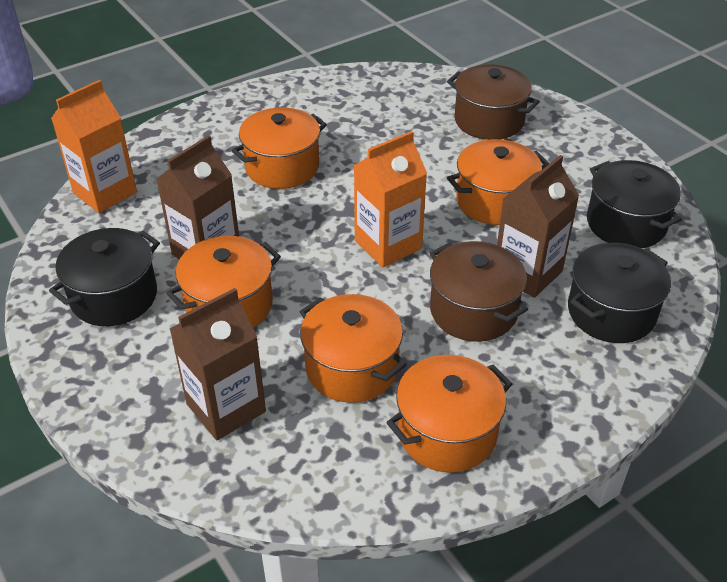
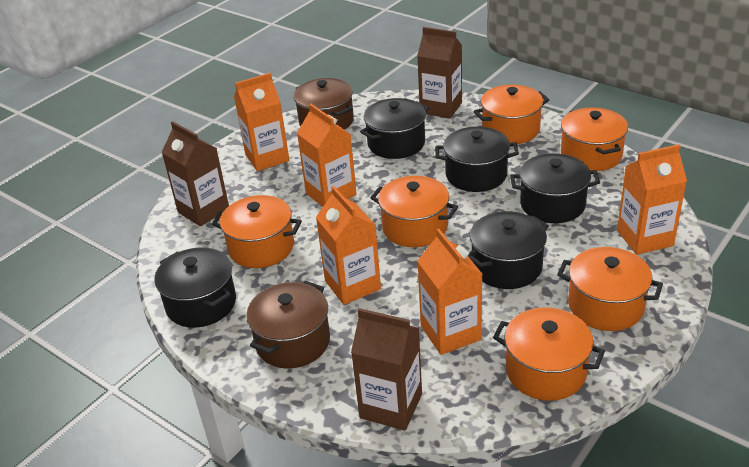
black pot: 3 -> 5
orange carton: 2 -> 5
orange pot: 5 -> 6

